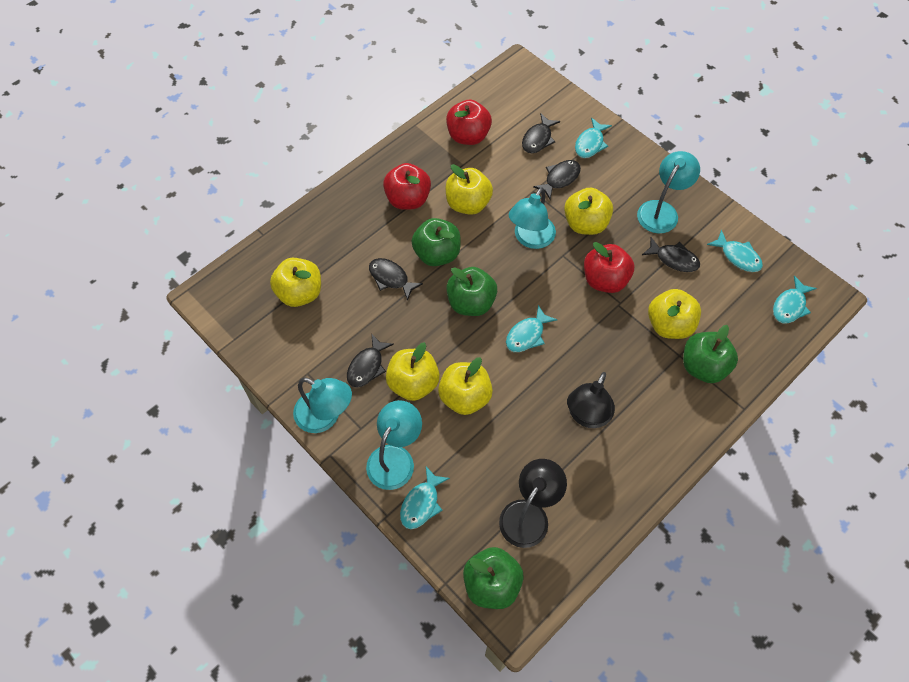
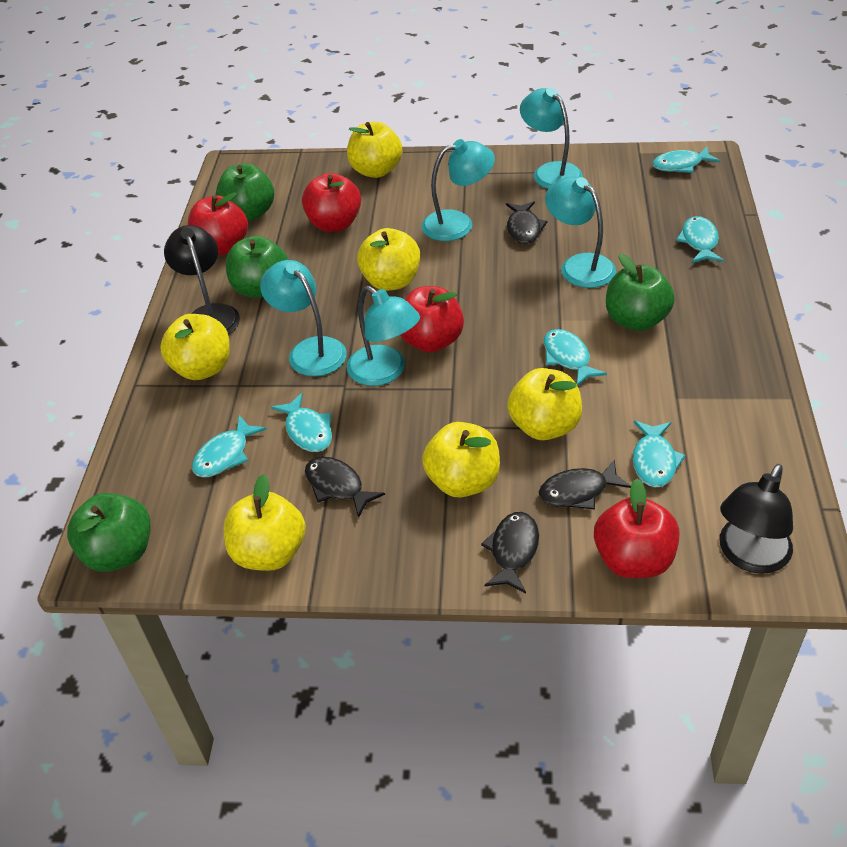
black fish: 5 -> 4
red apple: 3 -> 4
turquoise fish: 5 -> 6
turquoise lamp: 4 -> 5

